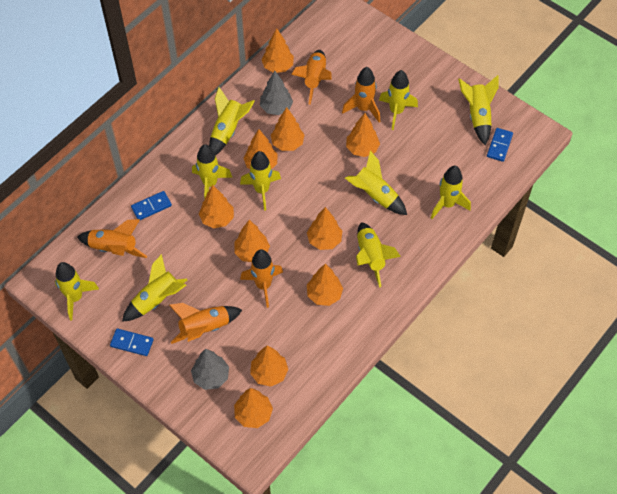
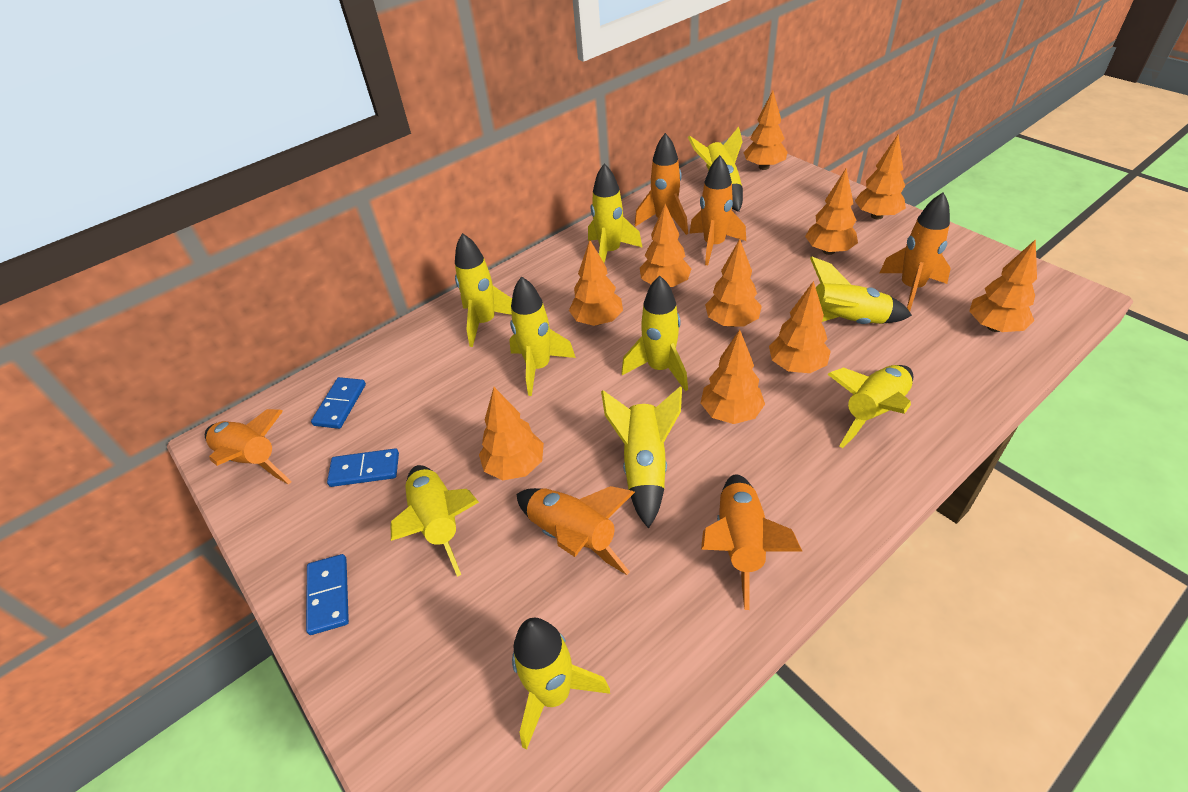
grey tree: 2 -> 0
orange rocket: 5 -> 6

